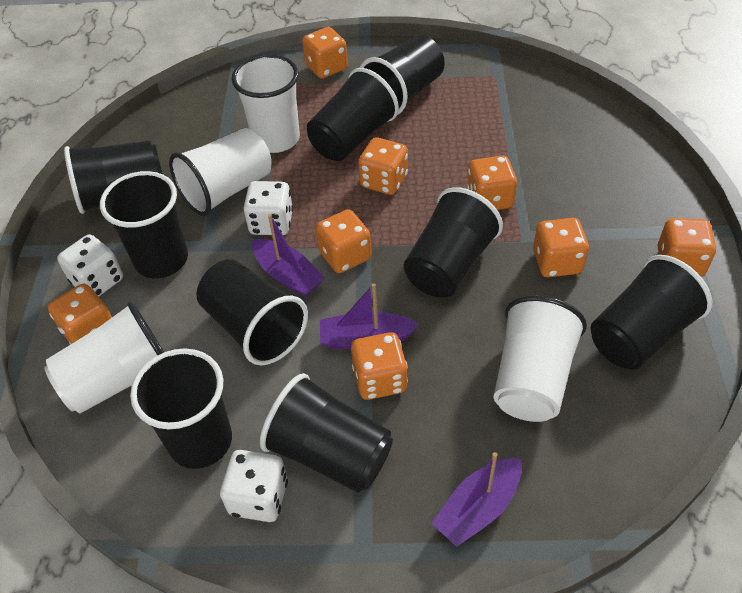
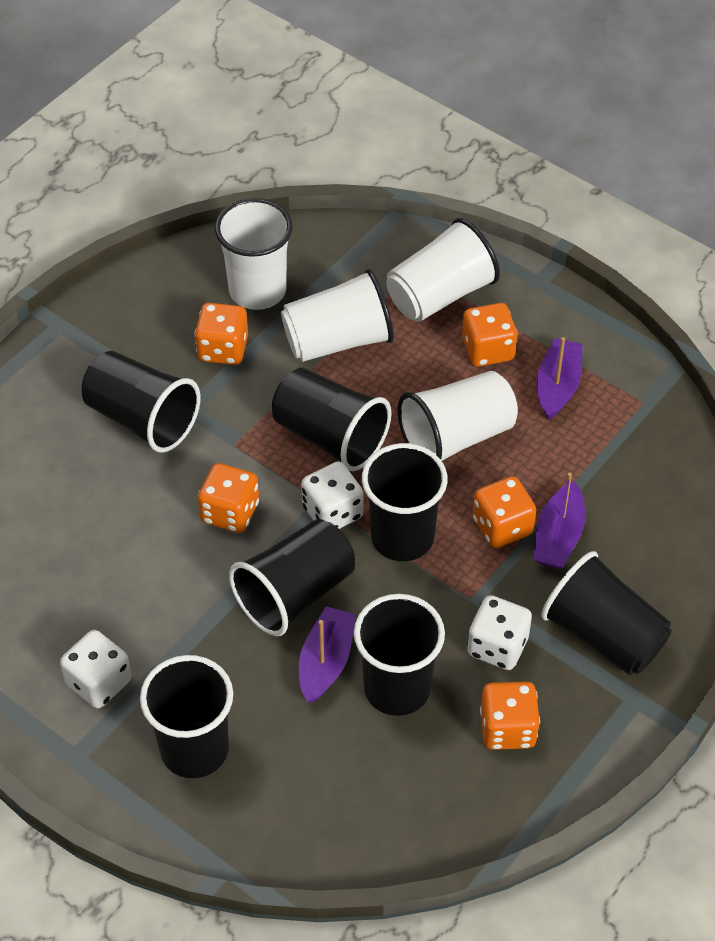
black cup: 9 -> 7
orange dice: 8 -> 5

